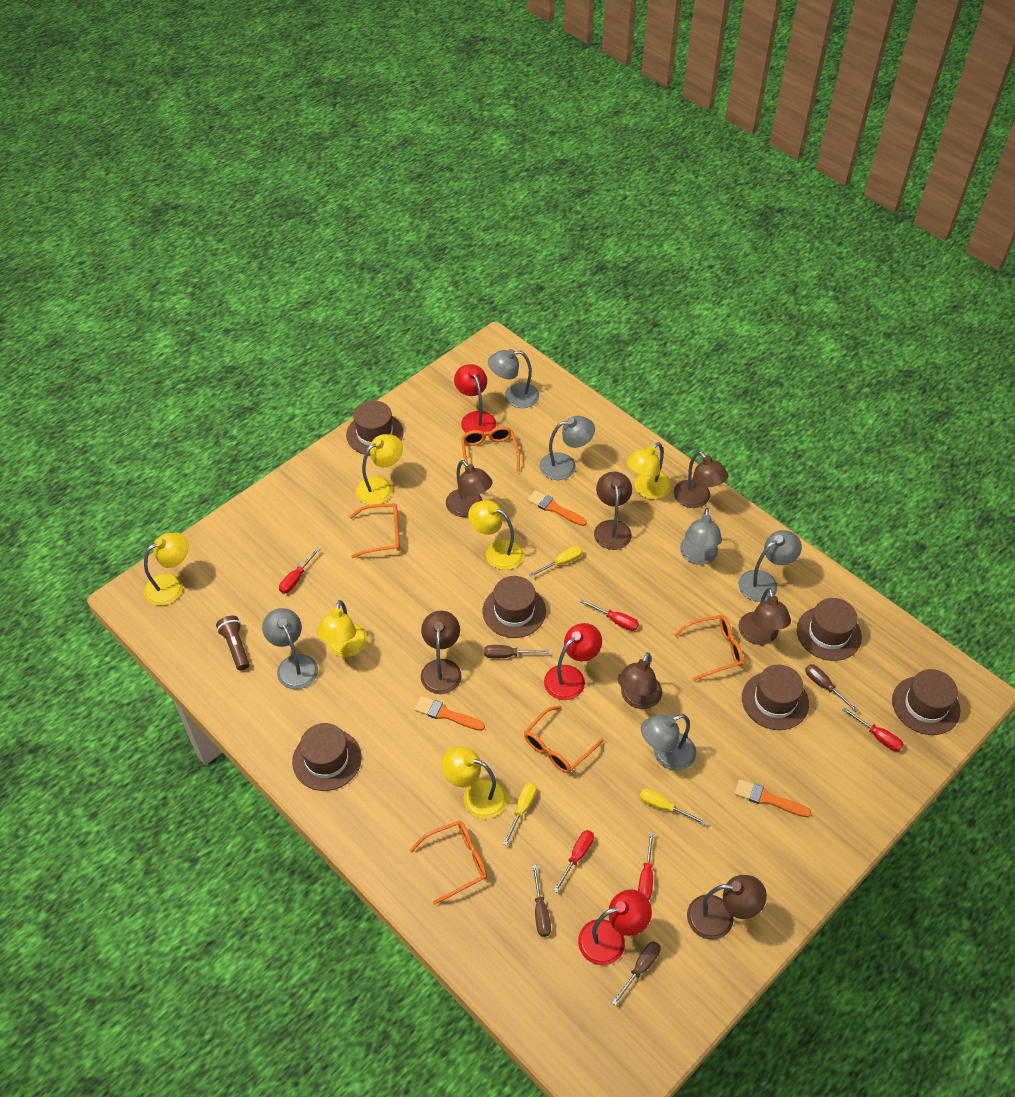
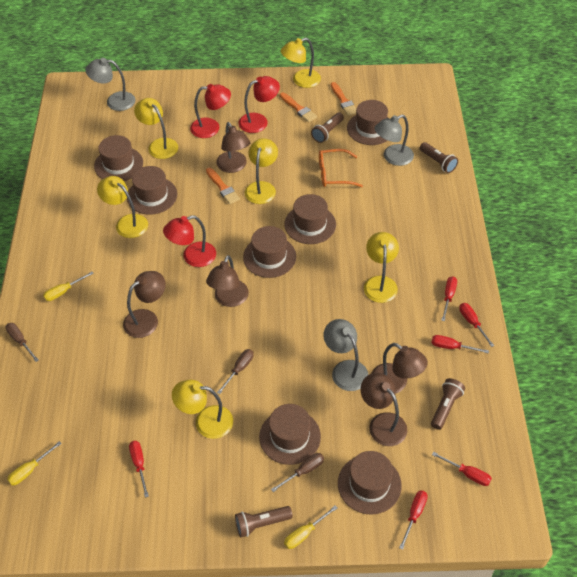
brown flashlight: 1 -> 4
brown hat: 6 -> 7
brown lamp: 7 -> 5
brown screwdriver: 4 -> 3
grey lamp: 6 -> 3
orange glasses: 5 -> 1
red screwdriver: 5 -> 6

